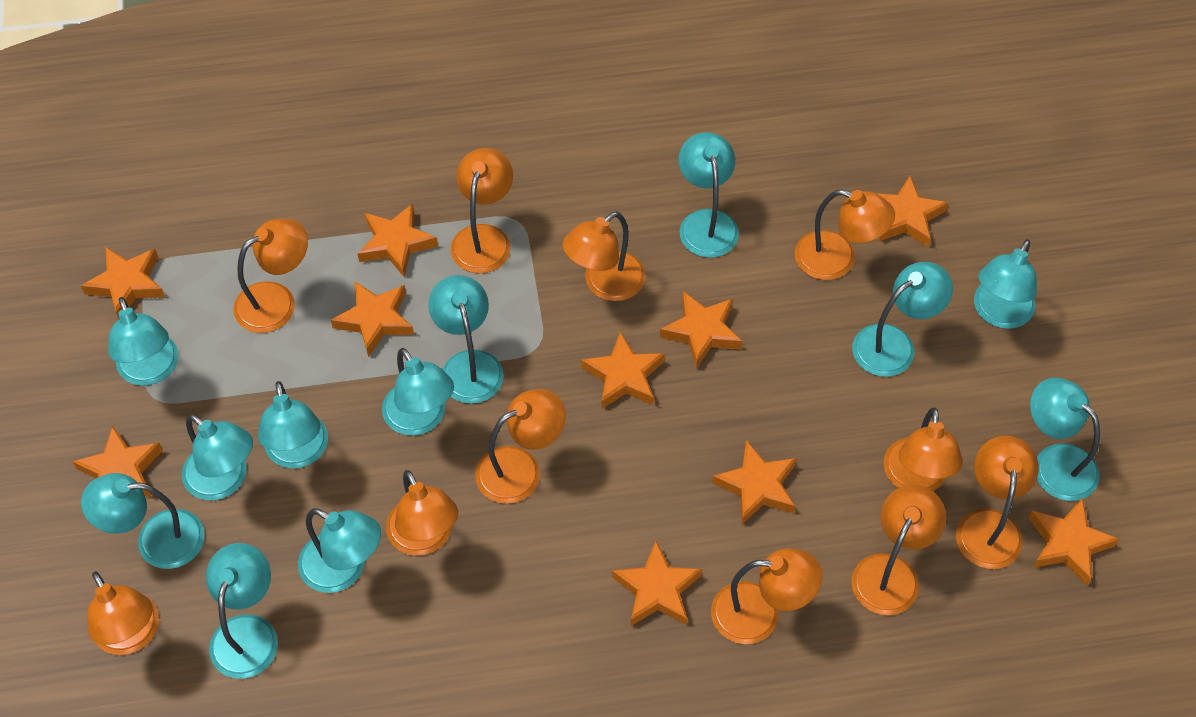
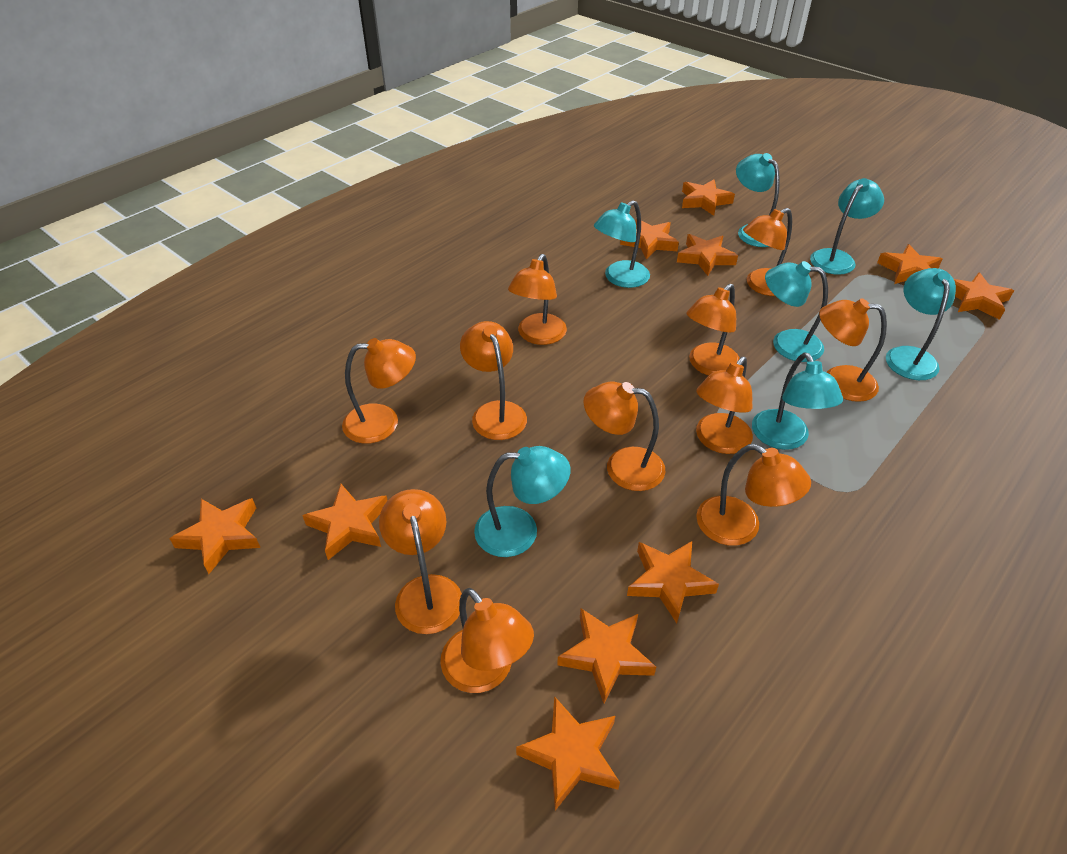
turquoise lamp: 12 -> 7

